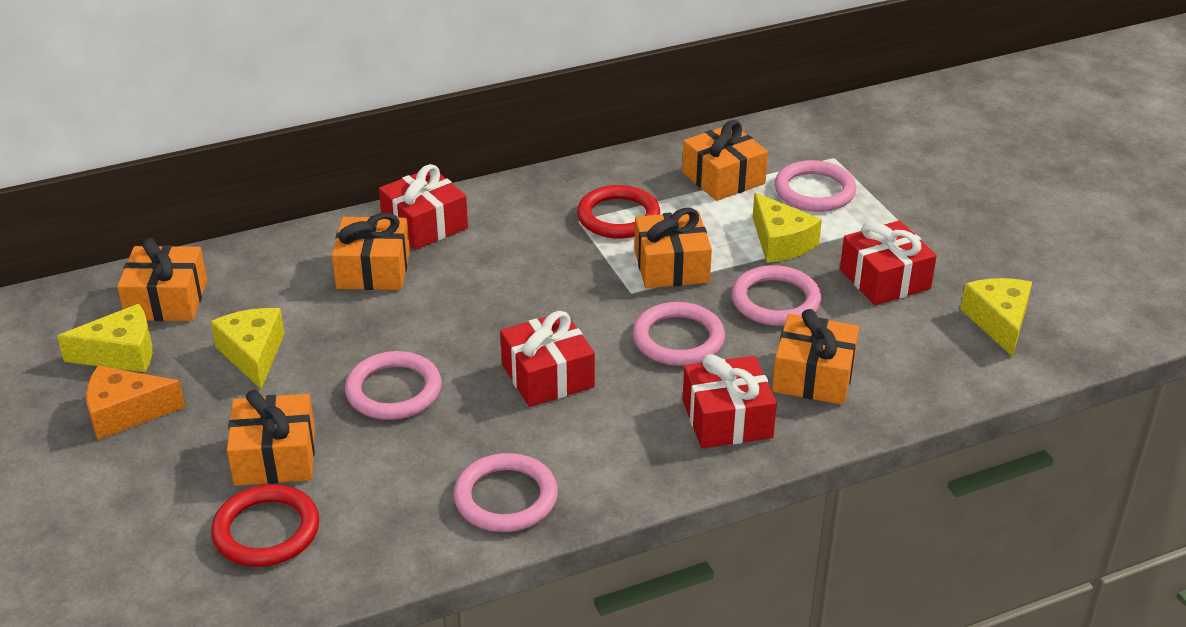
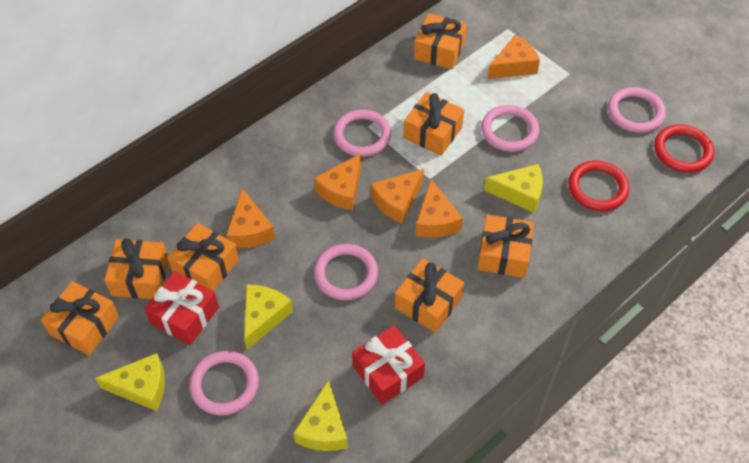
orange cheese: 1 -> 5
orange gift: 6 -> 7
red gift: 4 -> 2

